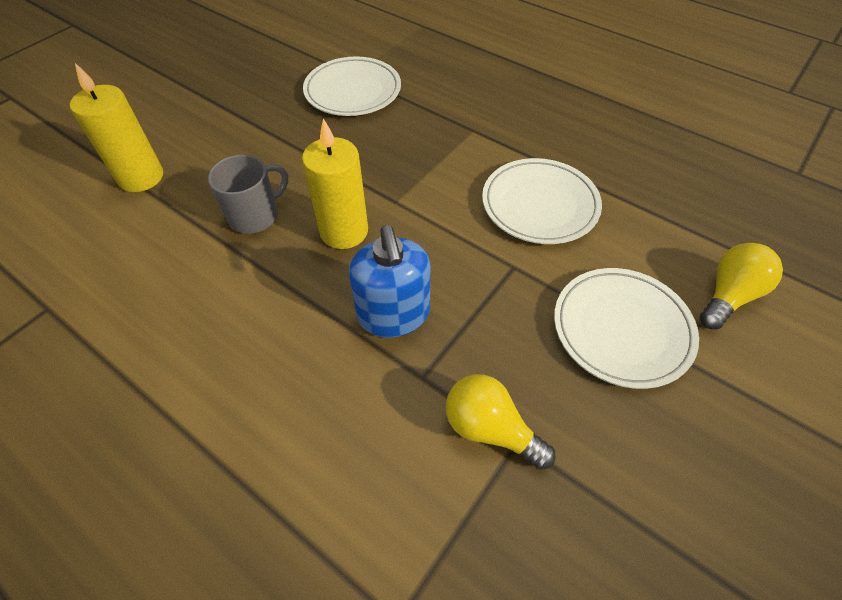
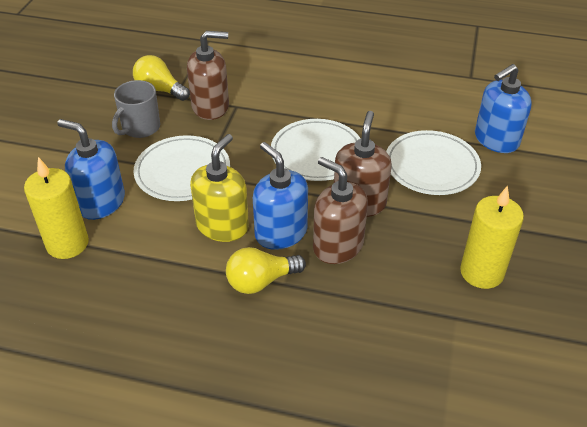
blue soap dispenser: 1 -> 3
brown soap dispenser: 0 -> 3
yellow soap dispenser: 0 -> 1

